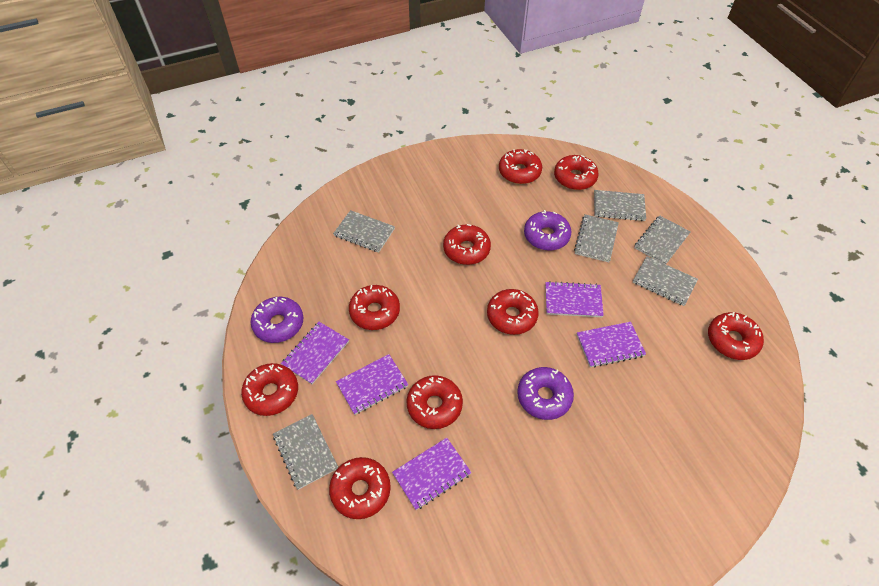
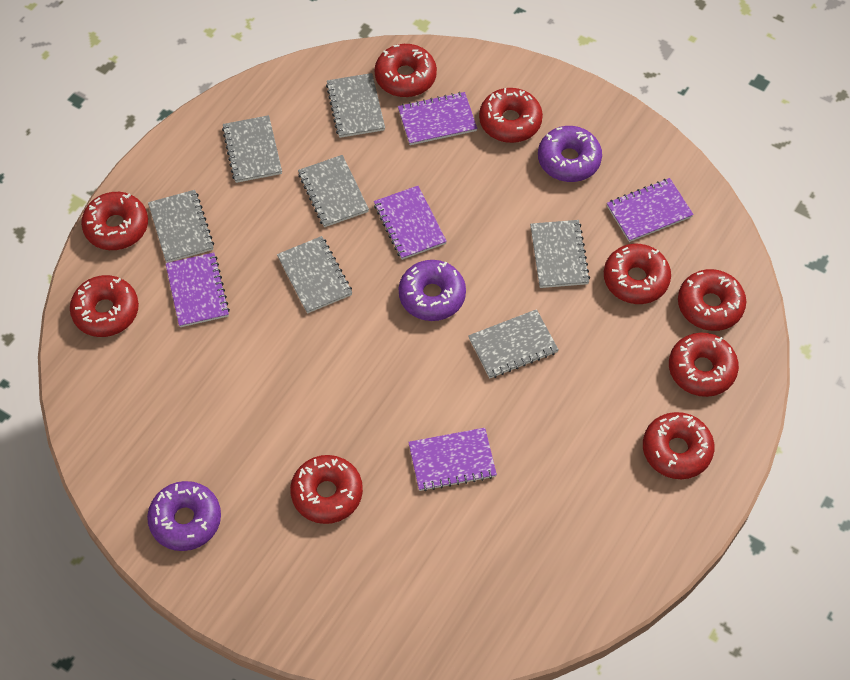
grey notebook: 6 -> 7

